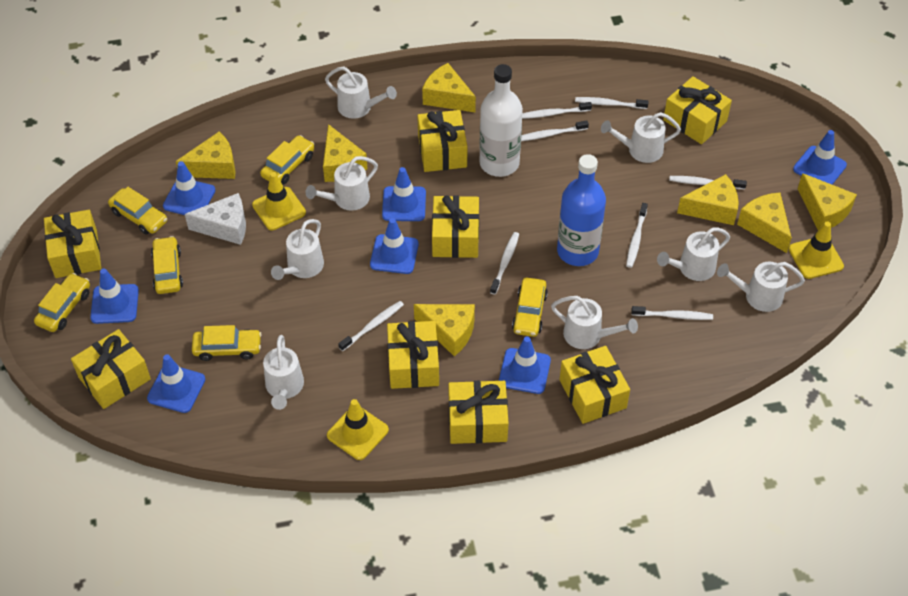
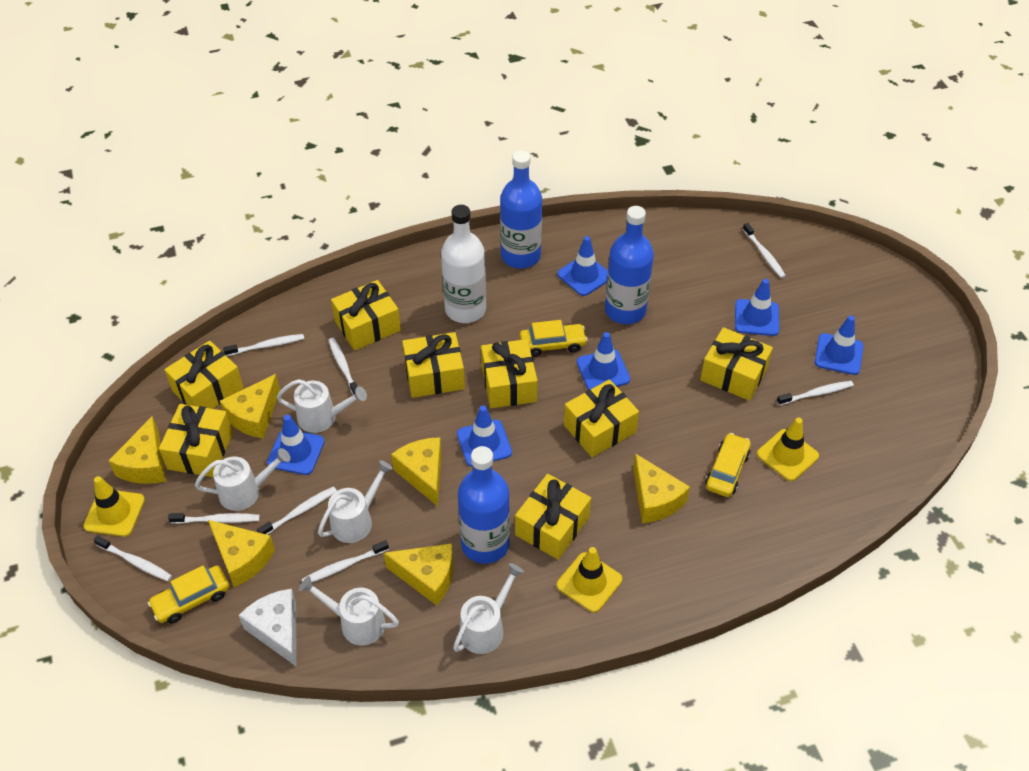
blue bottle: 1 -> 3
blue traffic cone: 7 -> 6
white watering can: 8 -> 5
yellow car: 6 -> 3
yellow cheese: 7 -> 6

